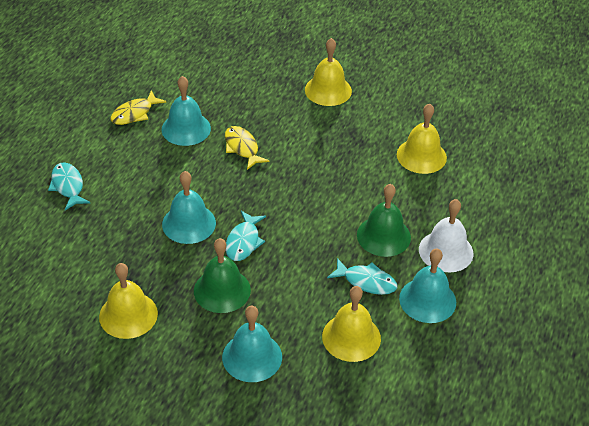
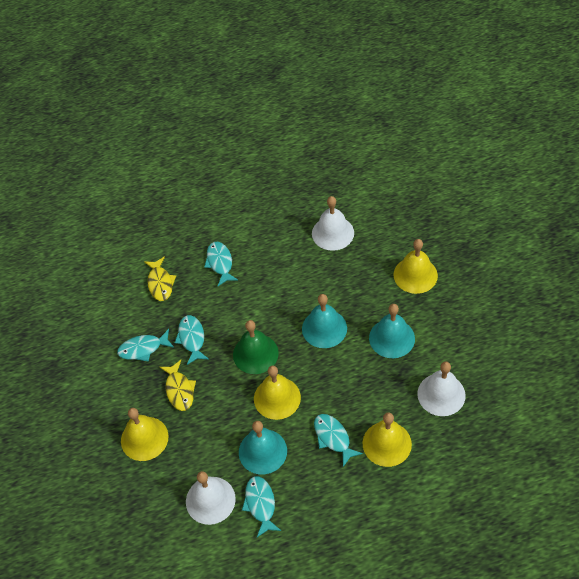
green bell: 2 -> 1
turquoise bell: 4 -> 3
turquoise fish: 3 -> 5
white bell: 1 -> 3

